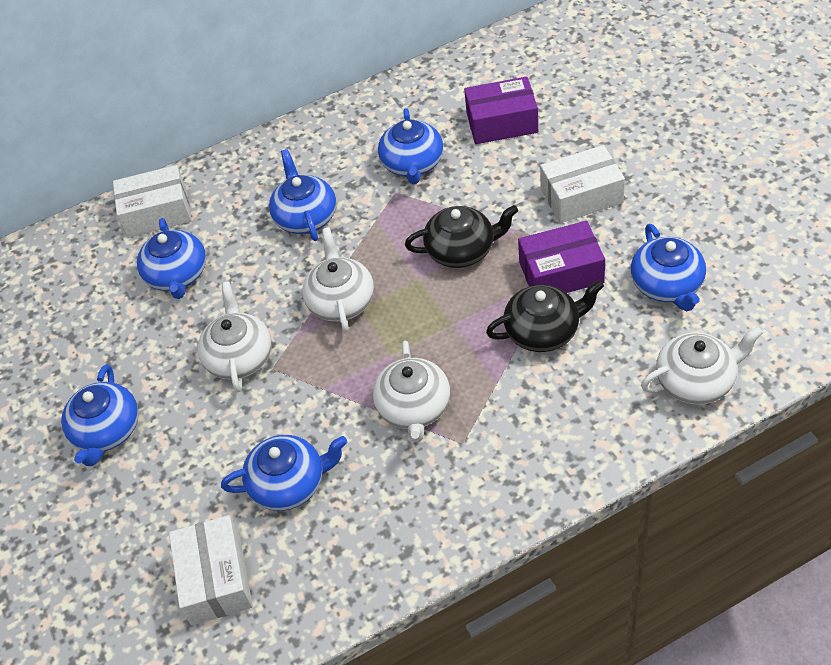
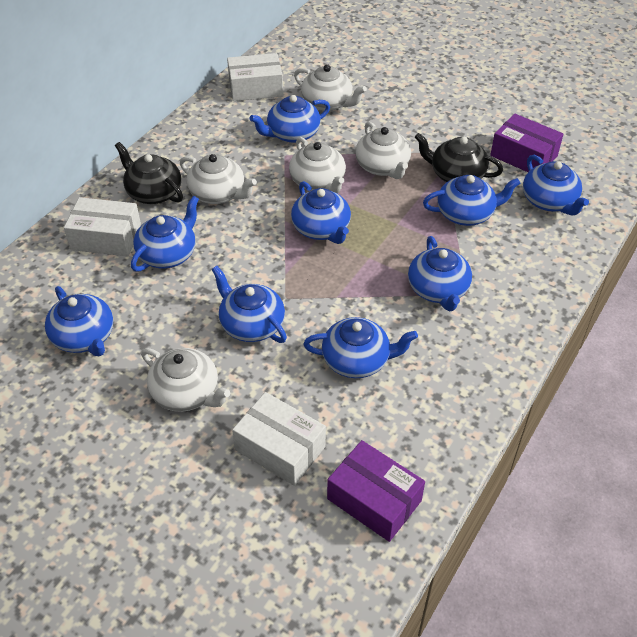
blue teapot: 6 -> 9
white teapot: 4 -> 5

